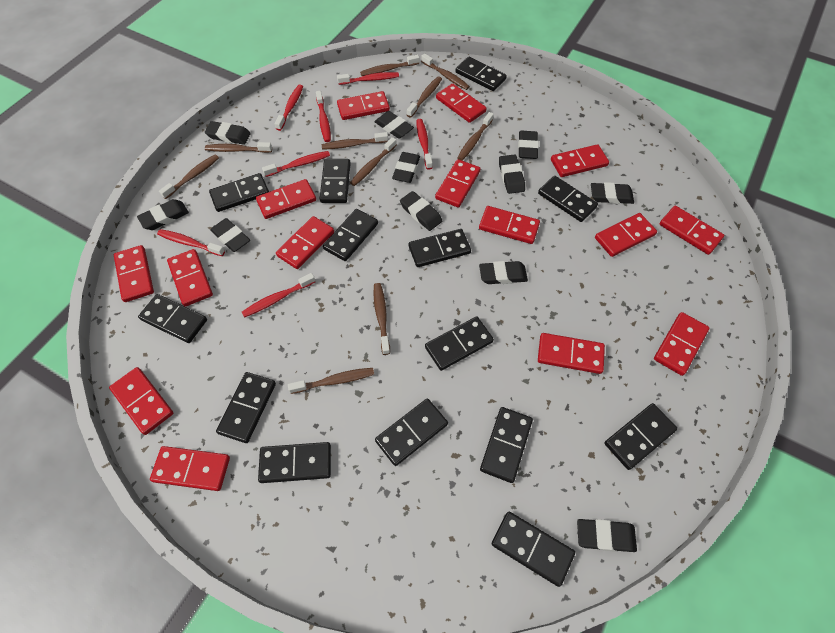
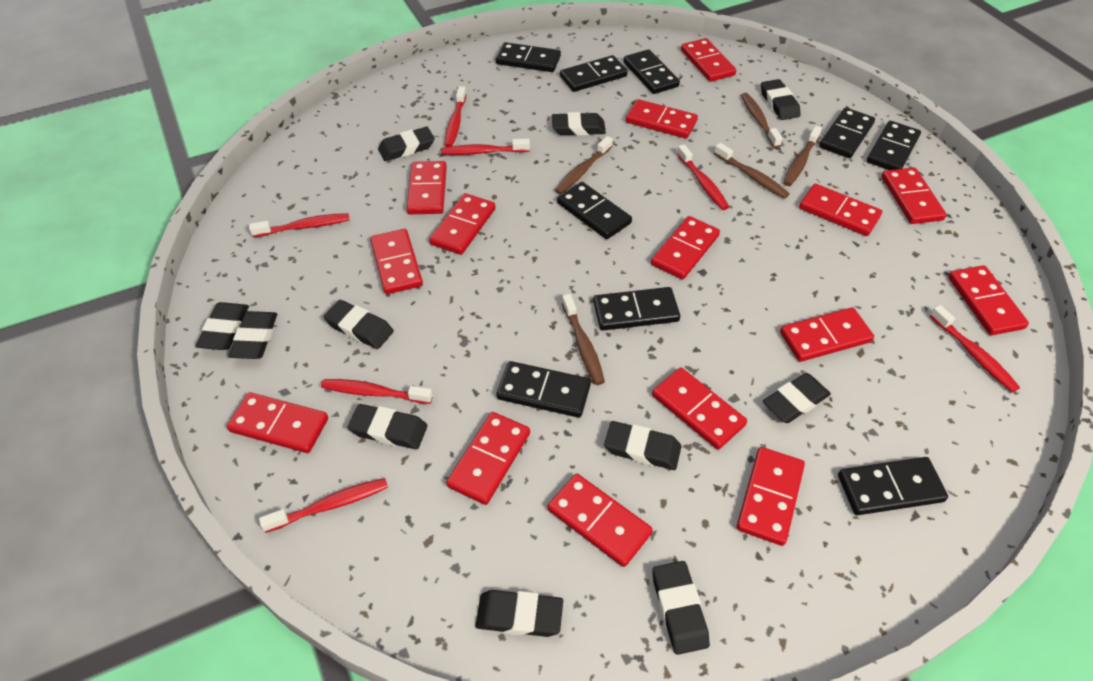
black domino: 14 -> 9
brown toothbrush: 10 -> 5

